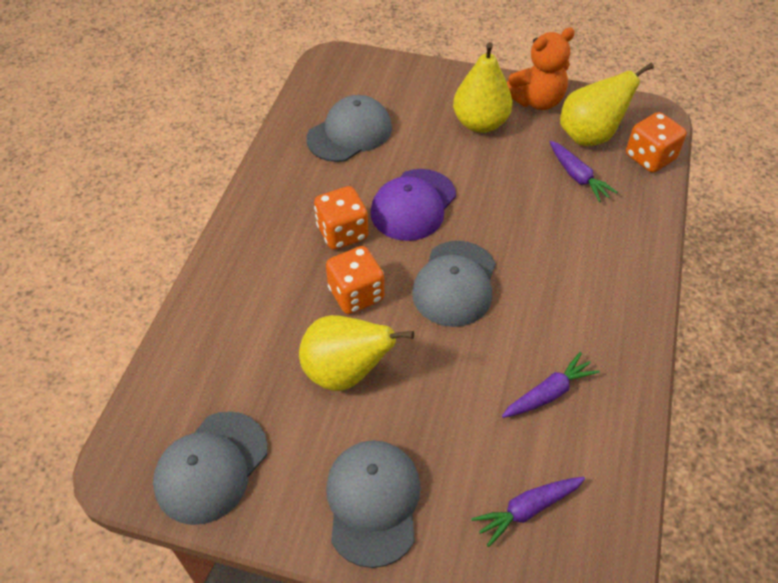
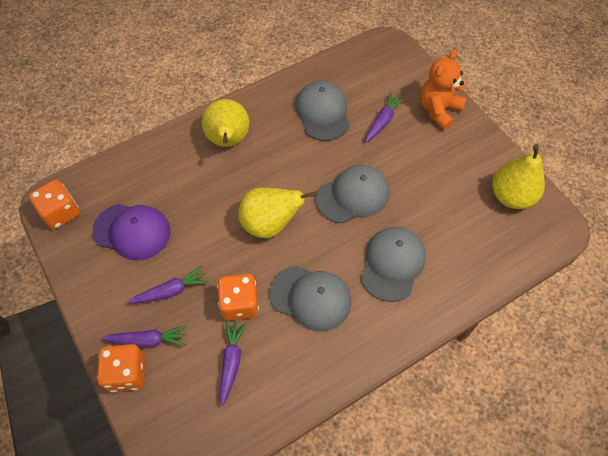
purple carrot: 3 -> 4

